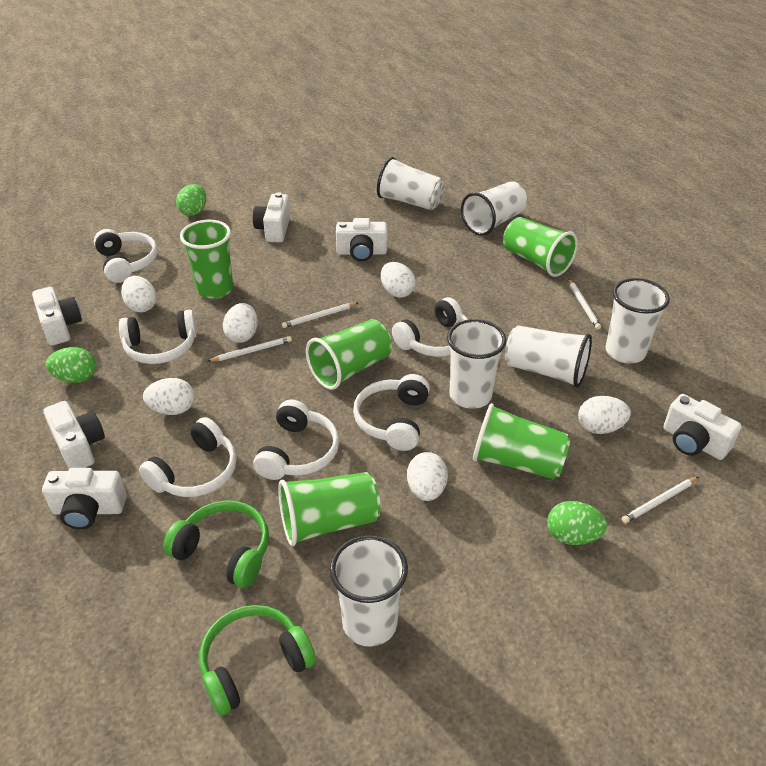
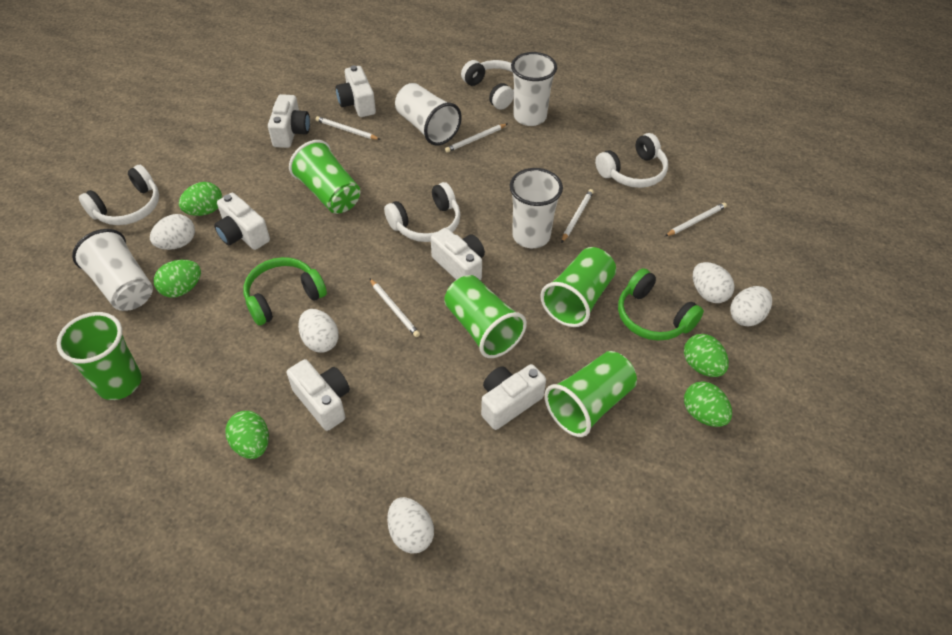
green egg: 3 -> 5
white cup: 6 -> 4
white egg: 6 -> 5
white headphones: 6 -> 4
white pencil: 4 -> 5

